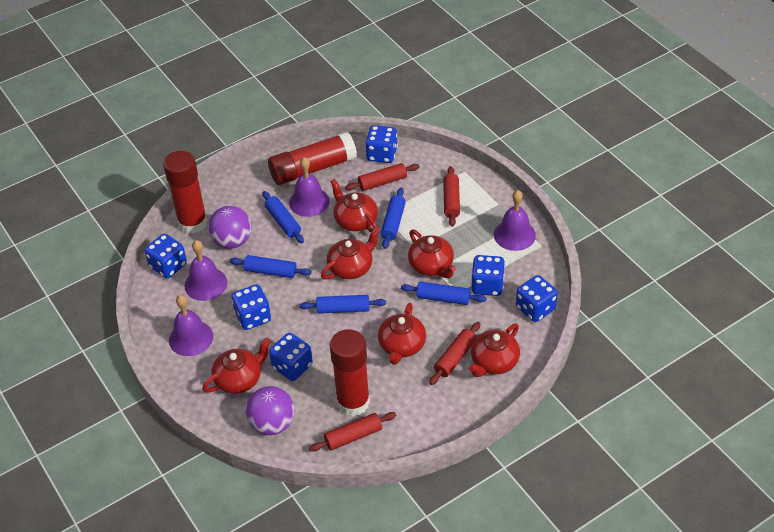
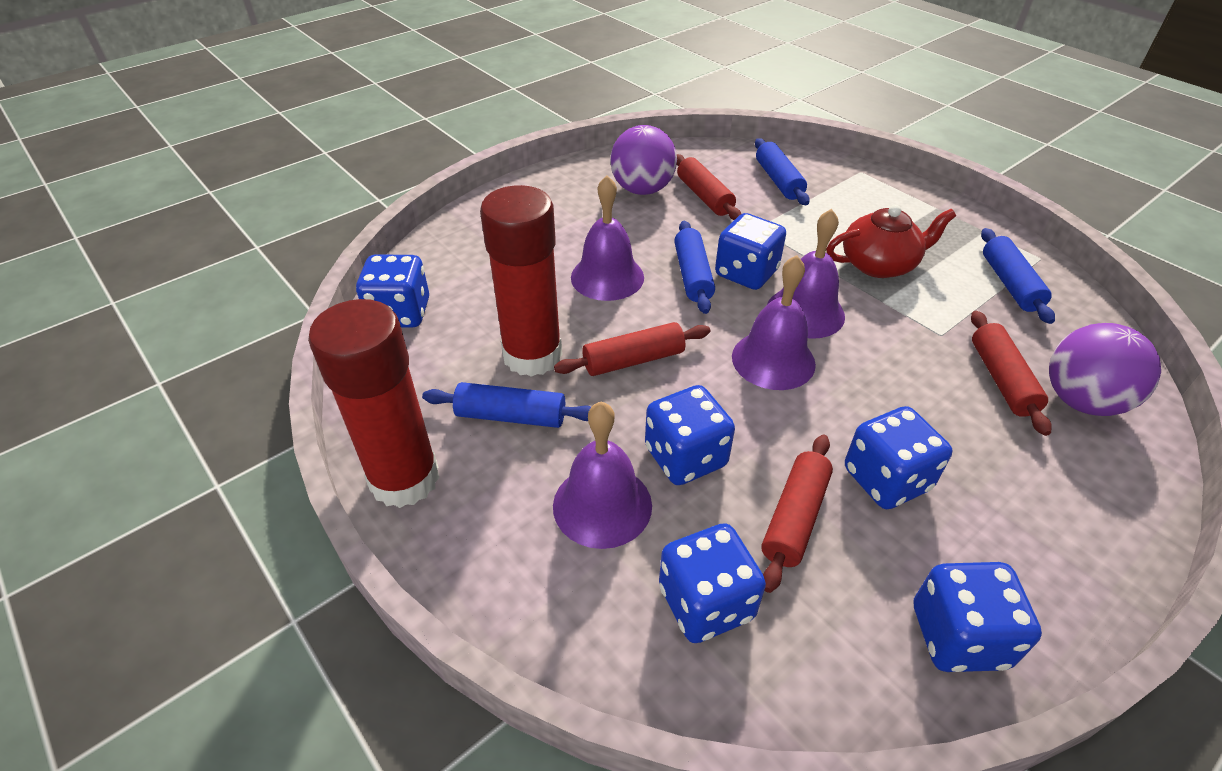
blue rolling pin: 5 -> 4
red glue stick: 3 -> 2
red teapot: 6 -> 1

